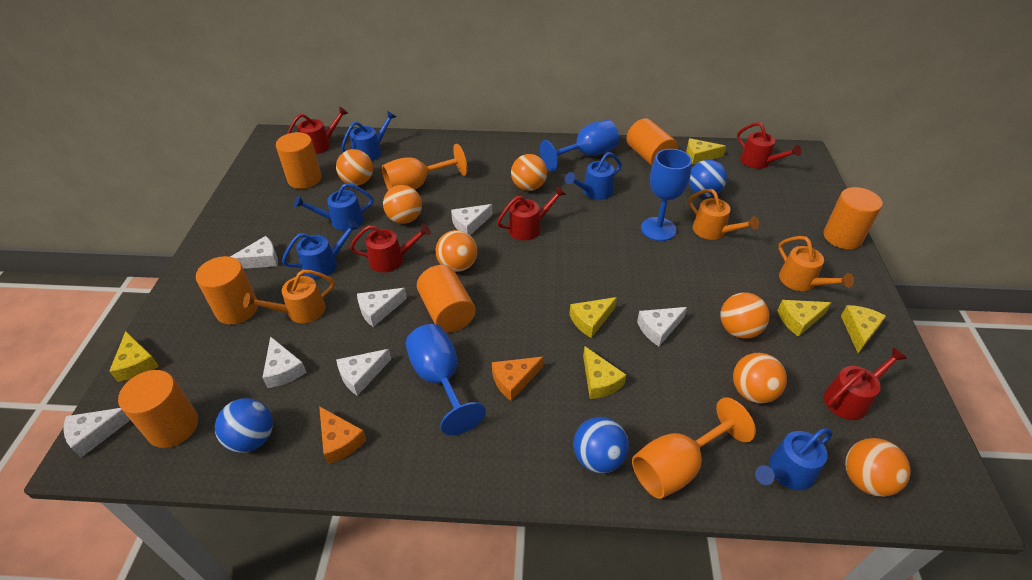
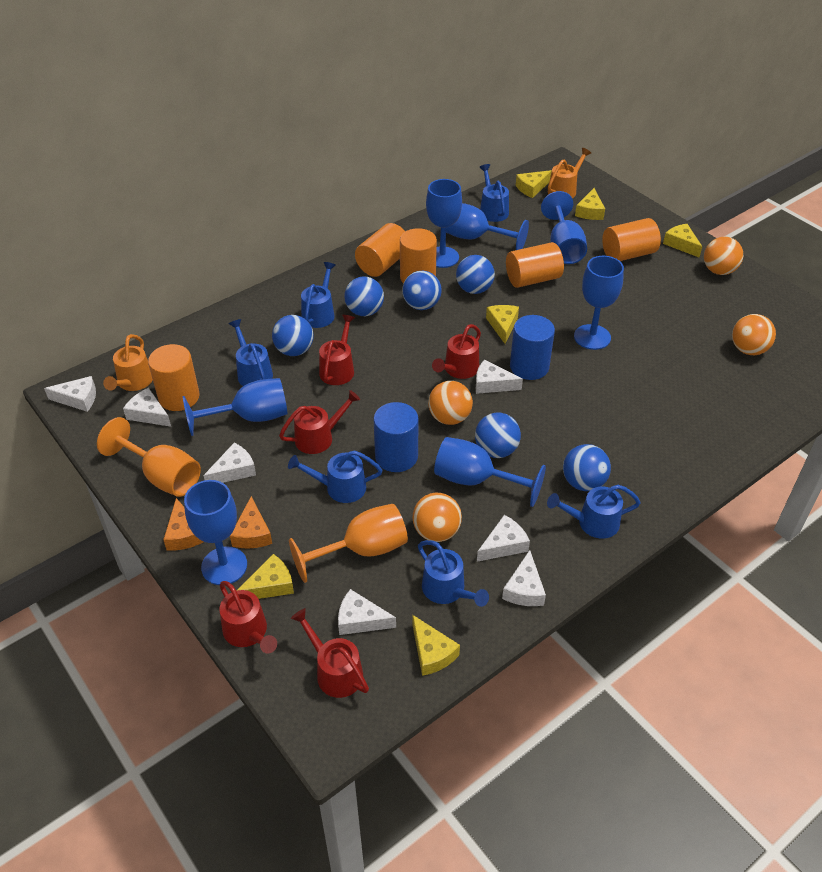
blue ball: 3 -> 6
blue cylinder: 0 -> 2
blue goblet: 3 -> 7
blue watering can: 5 -> 6
orange ball: 7 -> 4
orange cylinder: 6 -> 5
orange watering can: 3 -> 2

